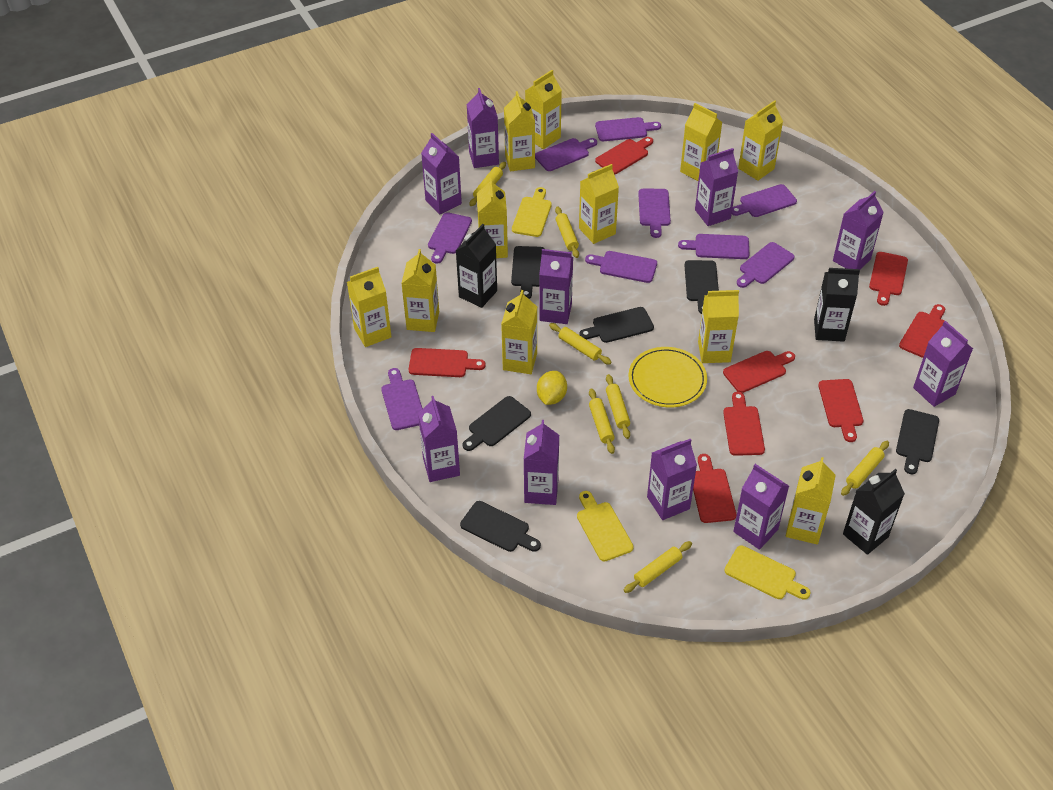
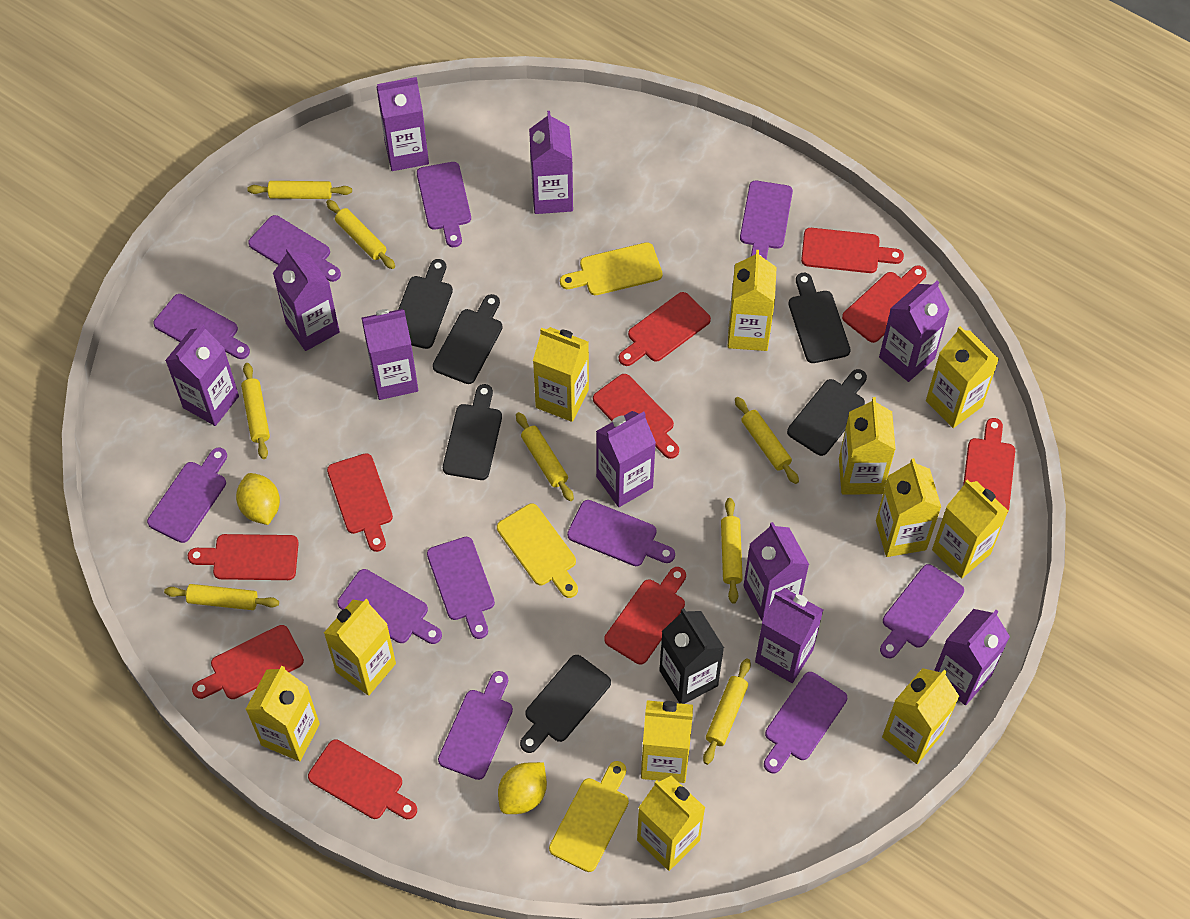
black carton: 3 -> 1
purple cutting board: 9 -> 11
red cutting board: 8 -> 10
yellow lemon: 1 -> 2
yellow plate: 1 -> 0
yellow rolling pin: 7 -> 8

